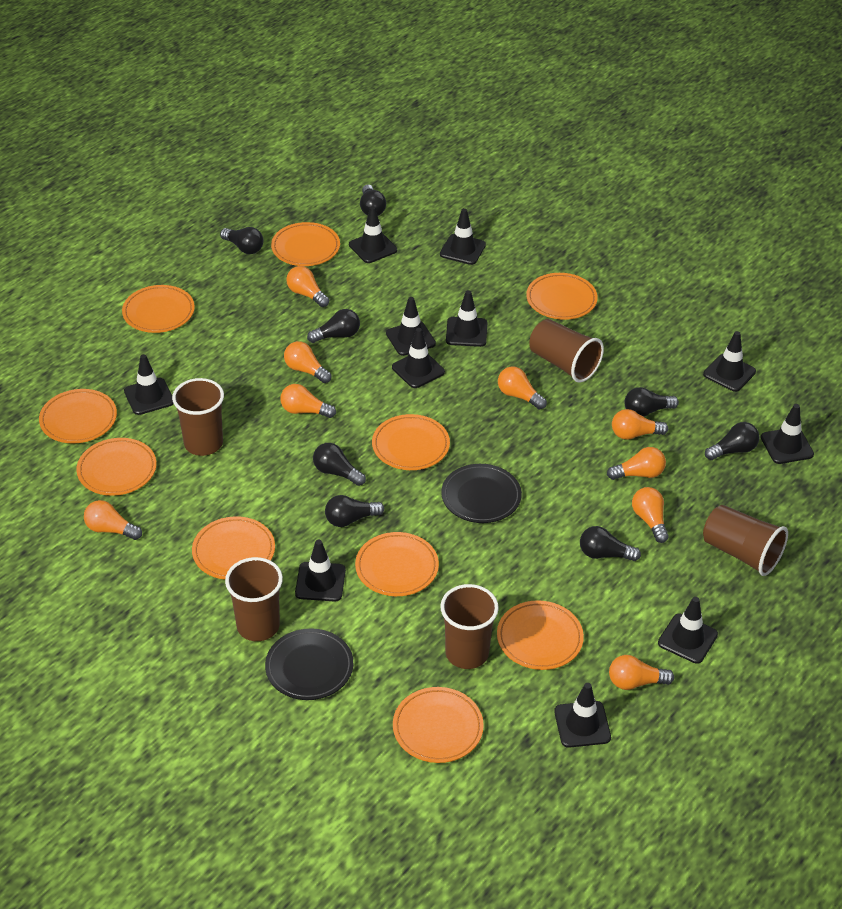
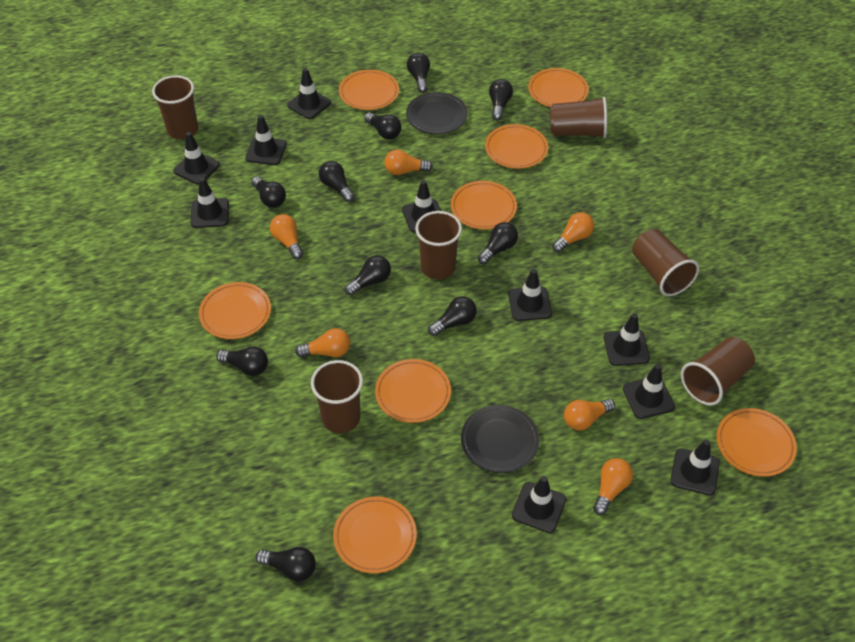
black light bulb: 8 -> 10
black traffic cone: 11 -> 10
brown cup: 5 -> 6
orange light bulb: 9 -> 6
orange plate: 10 -> 8

